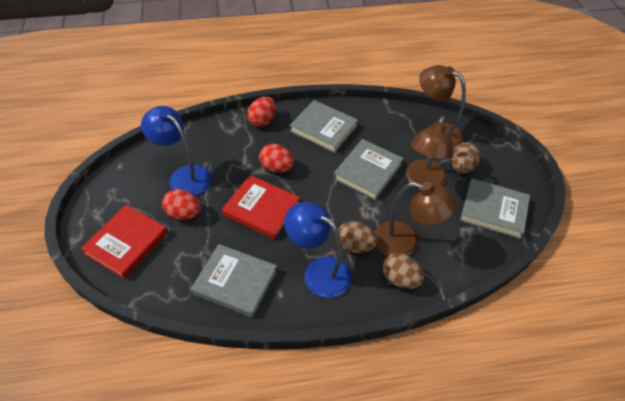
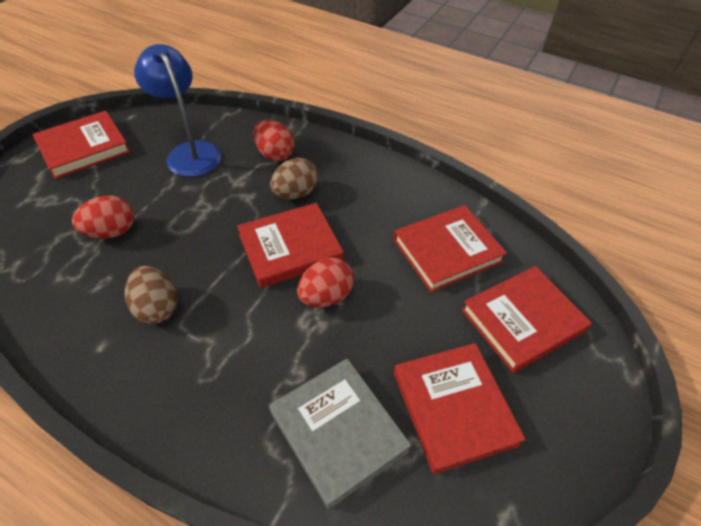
blue lamp: 2 -> 1
brown egg: 3 -> 2
brown lamp: 3 -> 0
grey book: 4 -> 1
red book: 2 -> 5

